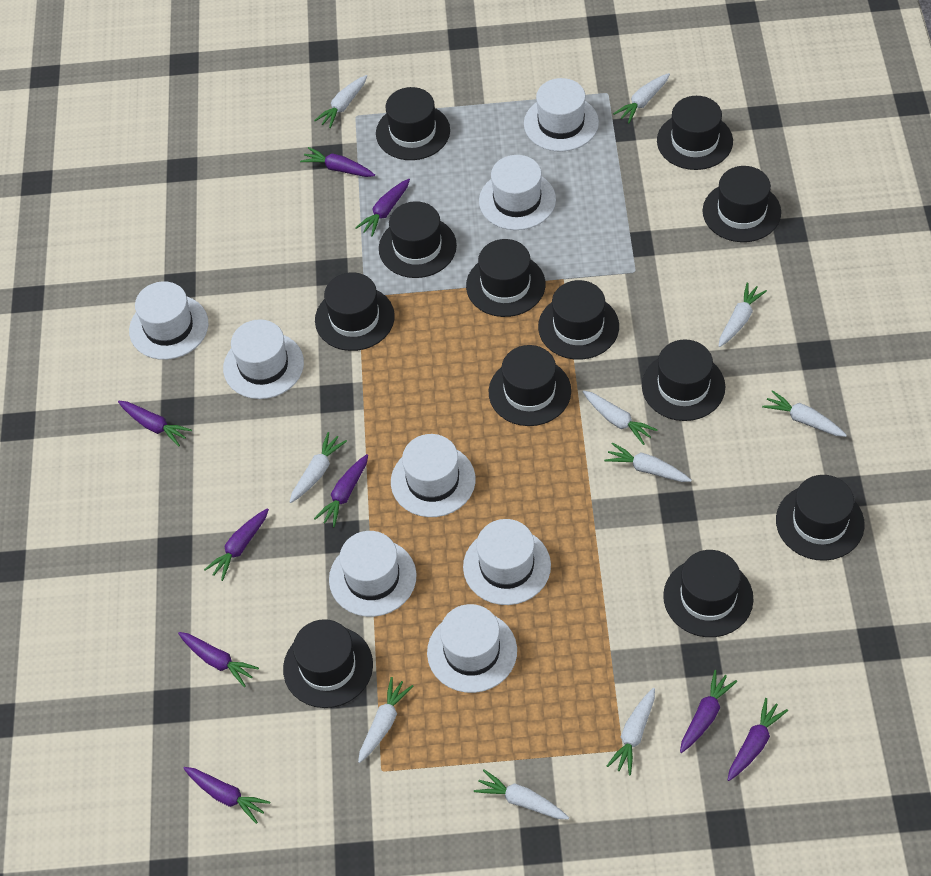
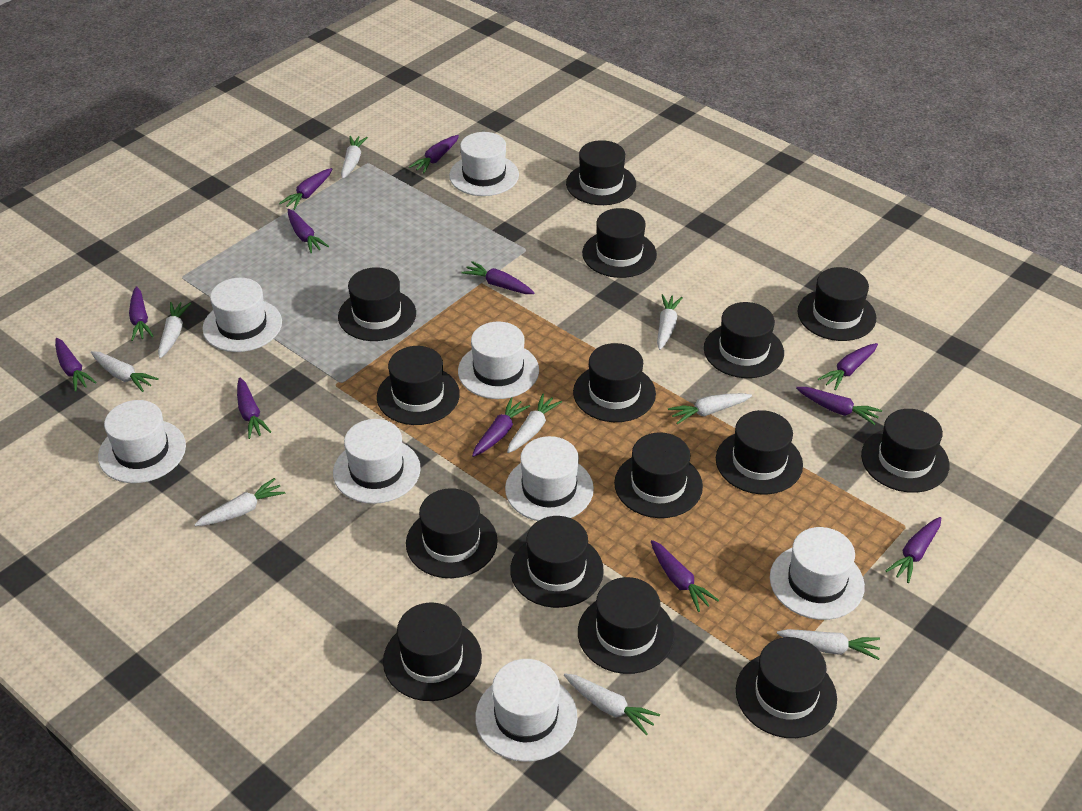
black hat: 12 -> 15
purple carrot: 9 -> 12
white carrot: 10 -> 9

